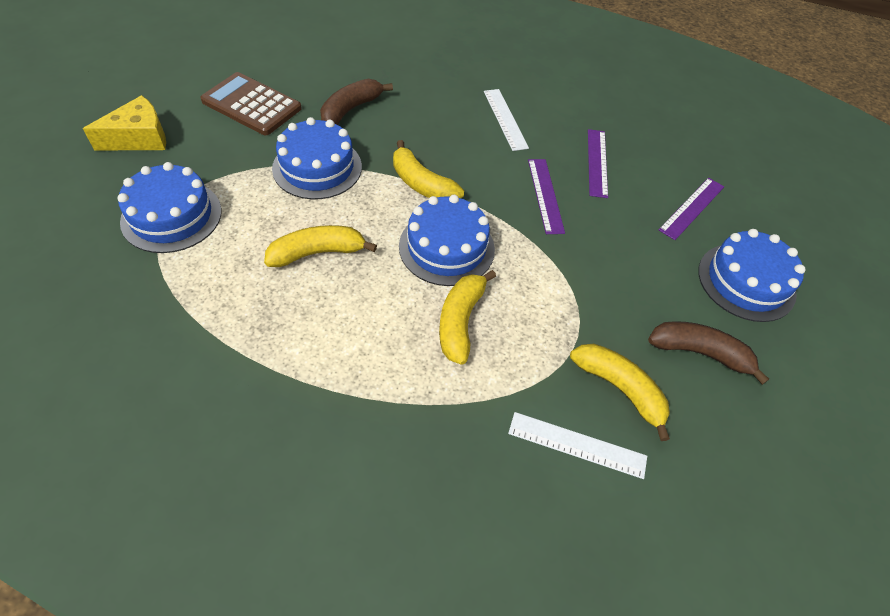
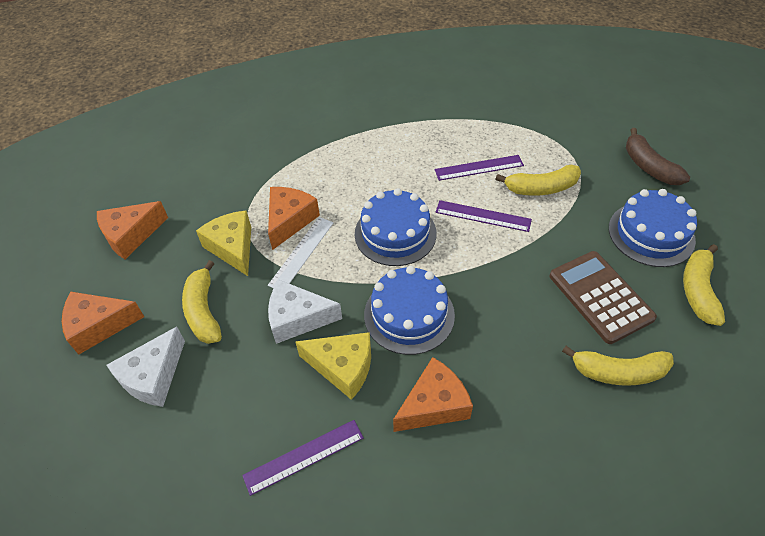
blue cake: 4 -> 3
brown banana: 2 -> 1
orange cheese: 0 -> 4
white cheese: 0 -> 2
white ruler: 2 -> 1
yellow cheese: 1 -> 2

